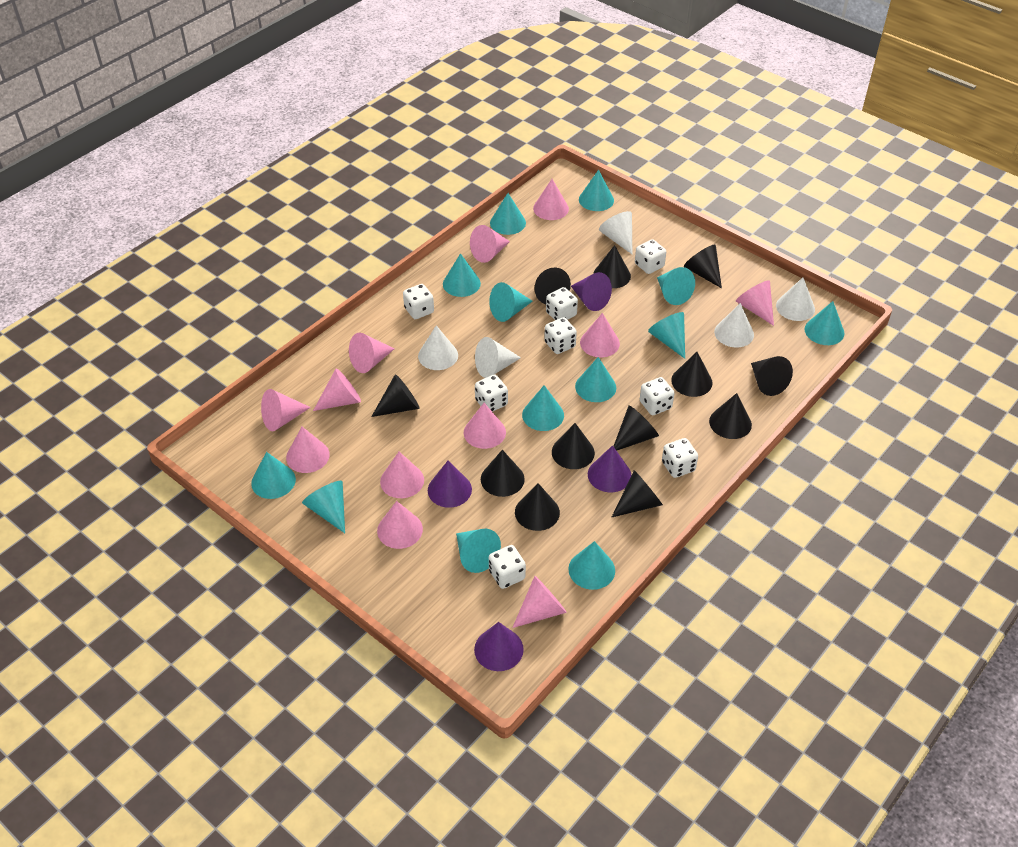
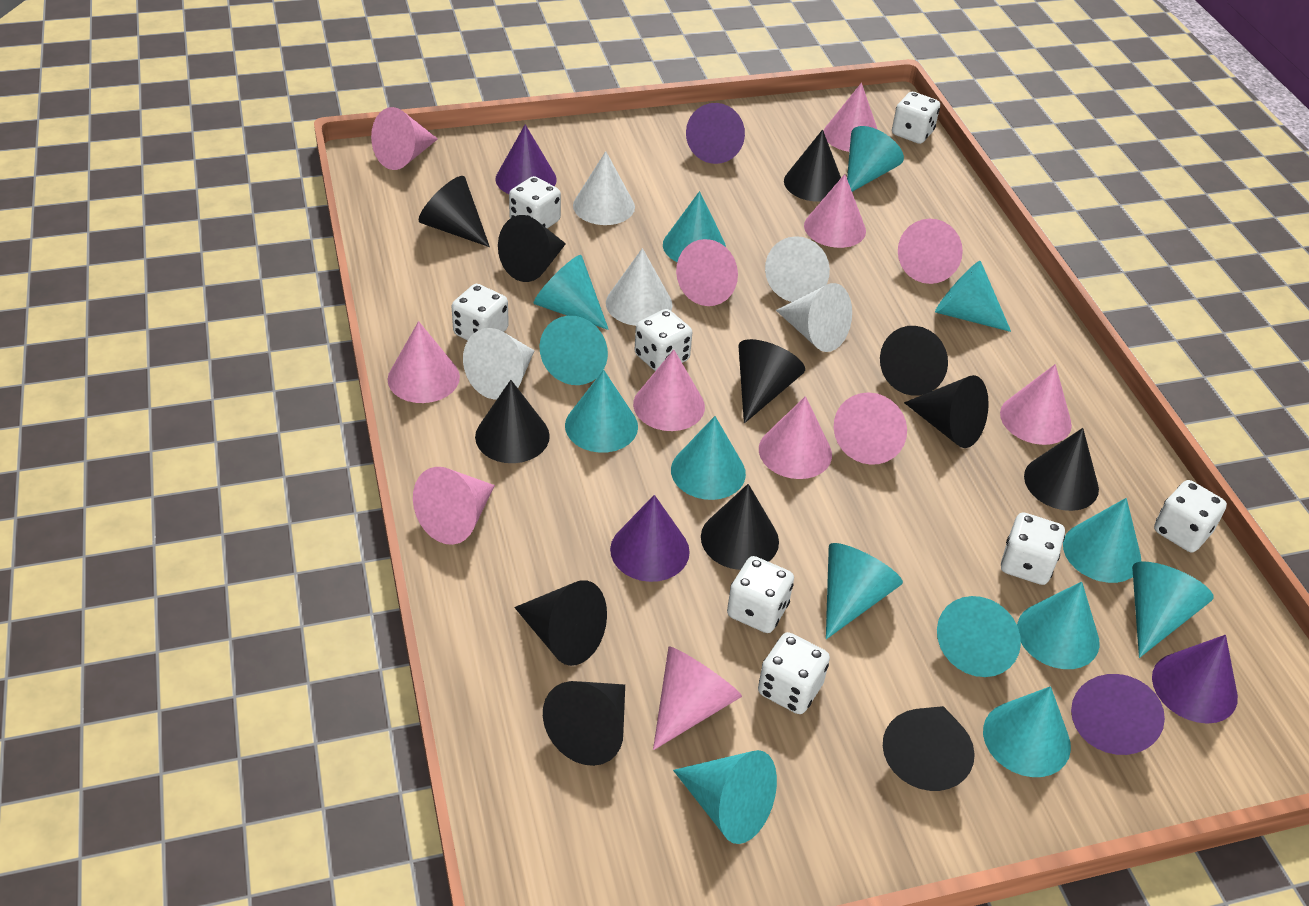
purple cone: 4 -> 5
turquoise cone: 13 -> 14

